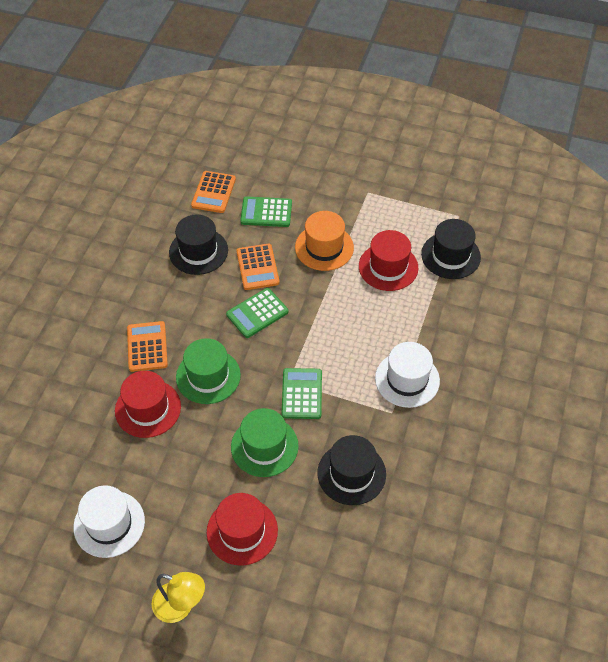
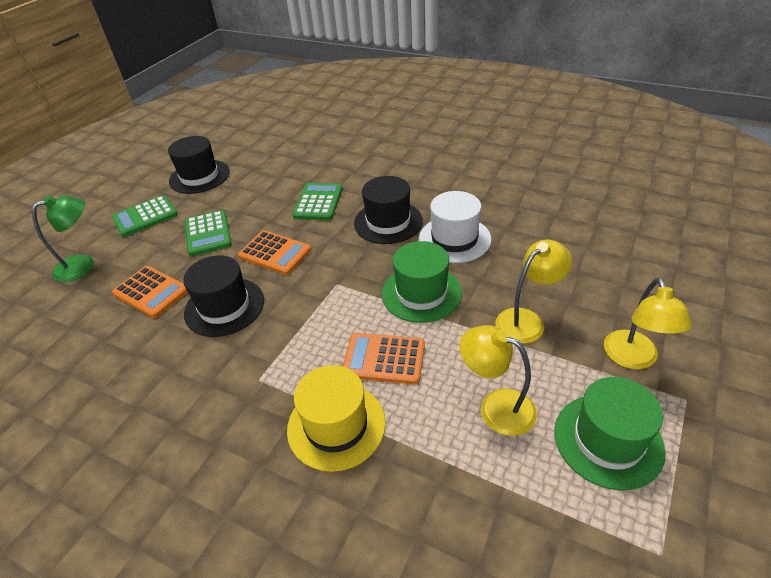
green lamp: 0 -> 1
orange hat: 1 -> 0
red hat: 3 -> 0
white hat: 2 -> 1
yellow hat: 0 -> 1
yellow lamp: 1 -> 3

